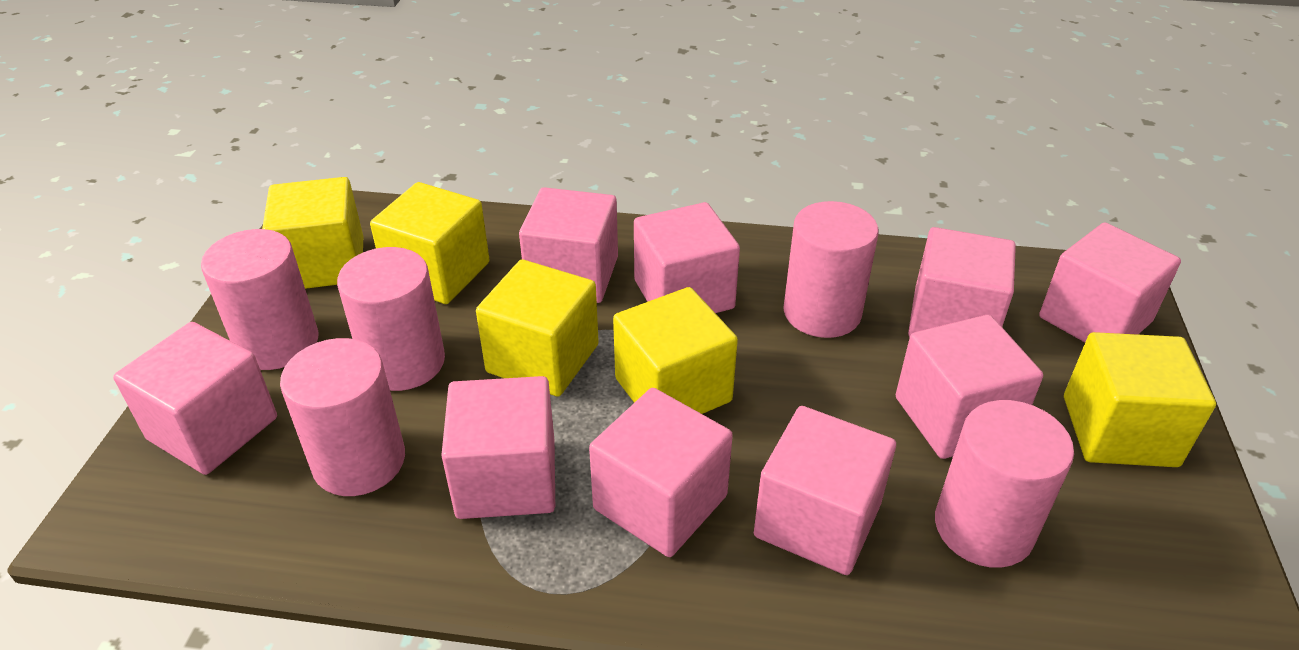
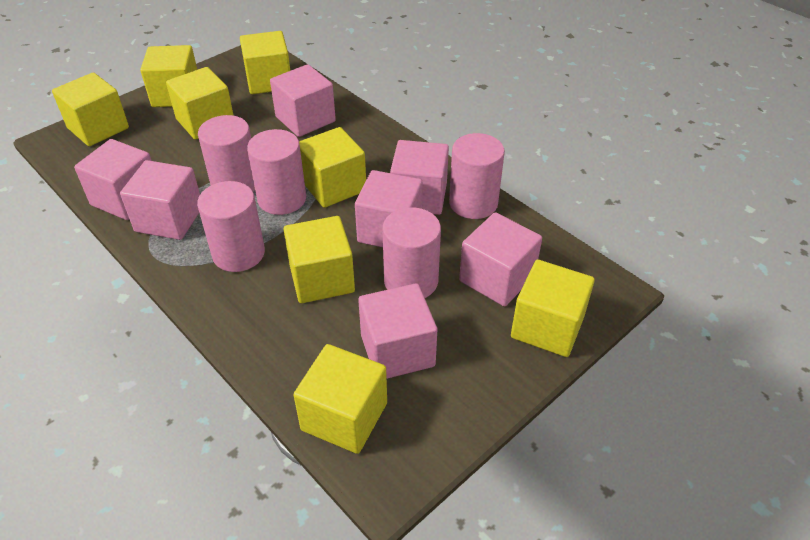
pink cube: 9 -> 7
yellow cube: 5 -> 8

